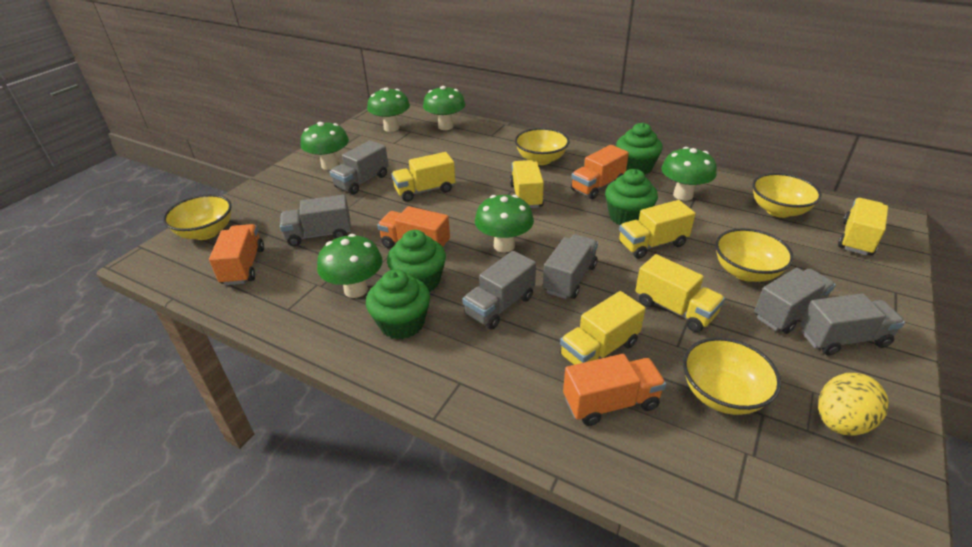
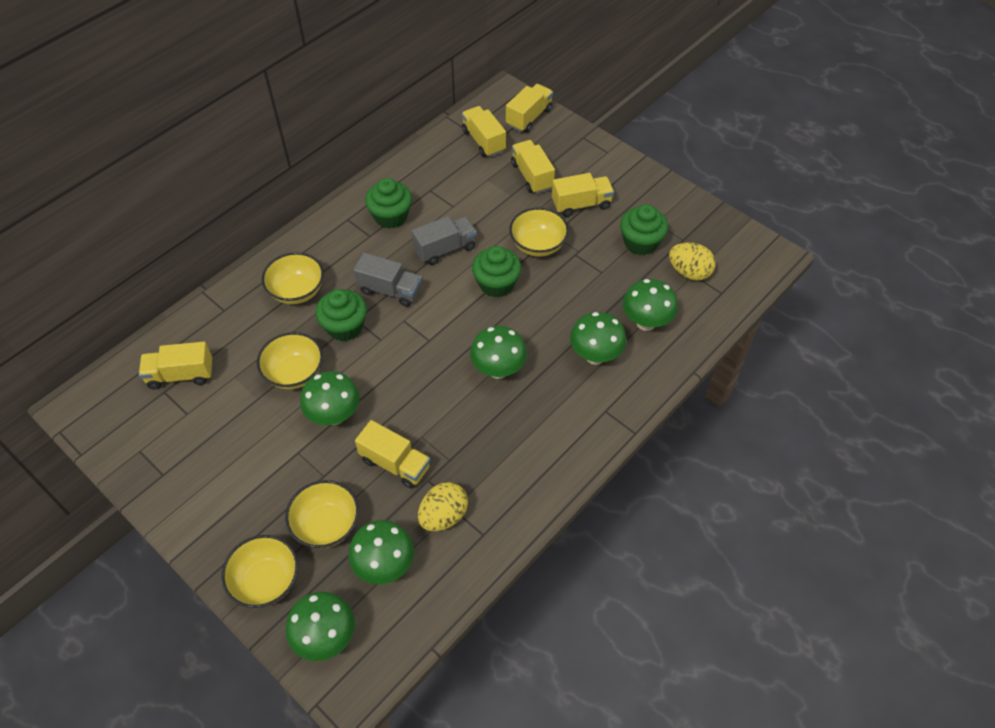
grey truck: 6 -> 2
orange truck: 4 -> 0
yellow egg: 1 -> 2

